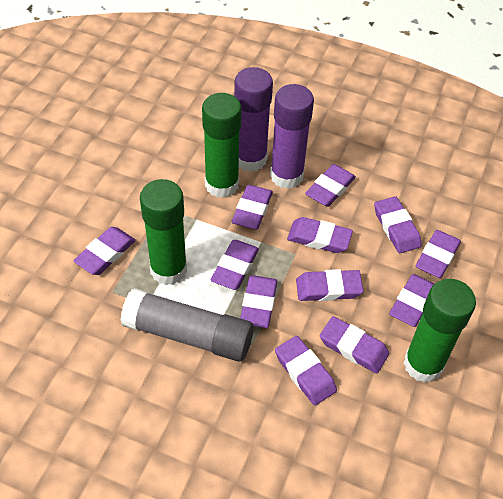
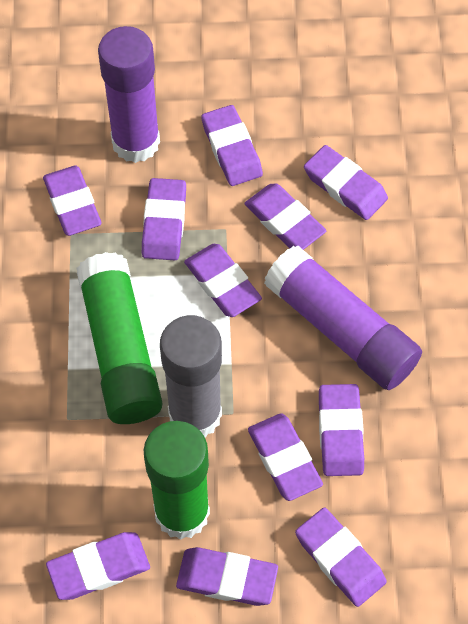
green glue stick: 3 -> 2
purple eraser: 12 -> 11

